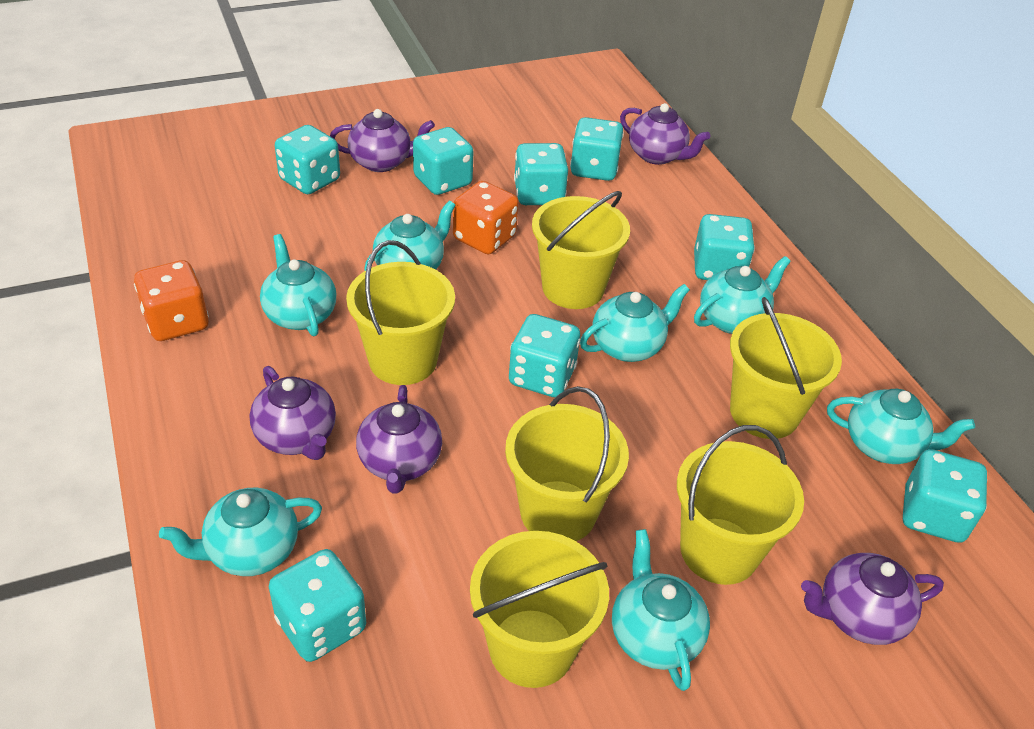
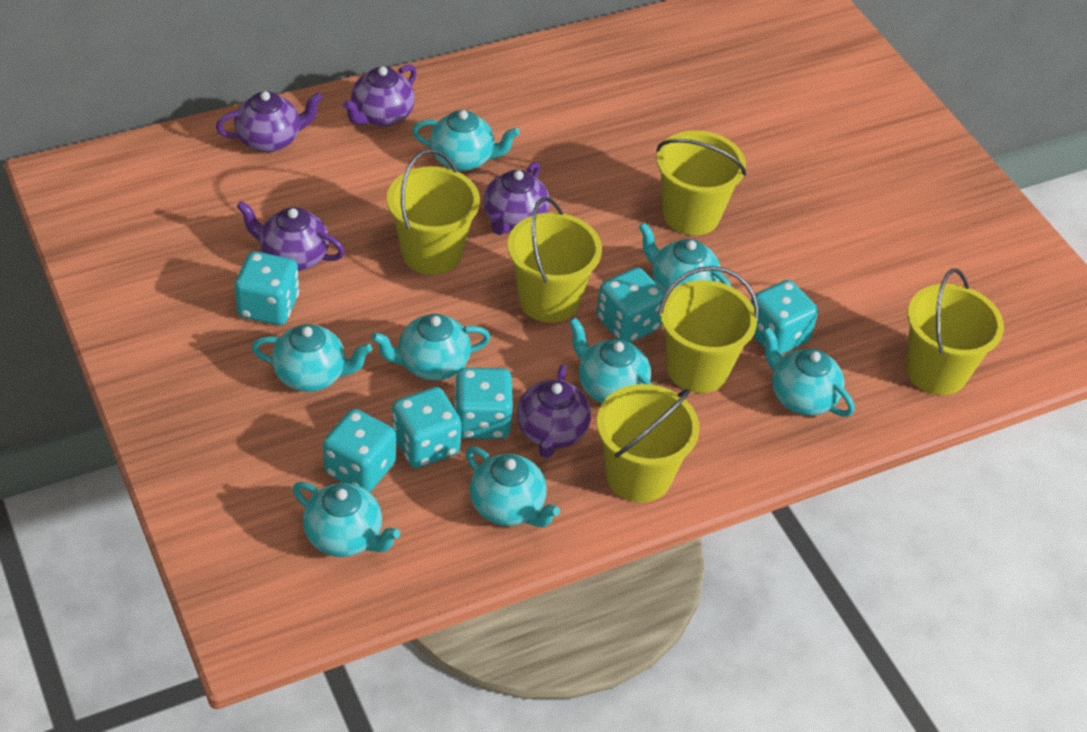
orange dice: 2 -> 0
turquoise dice: 8 -> 6
turquoise teapot: 7 -> 8

